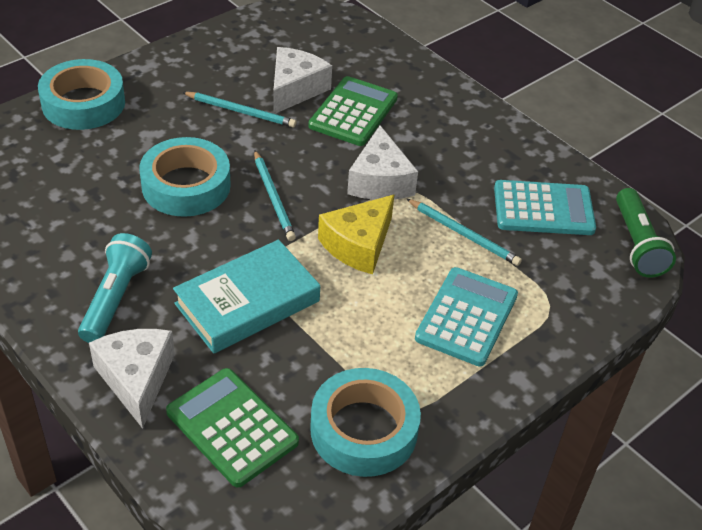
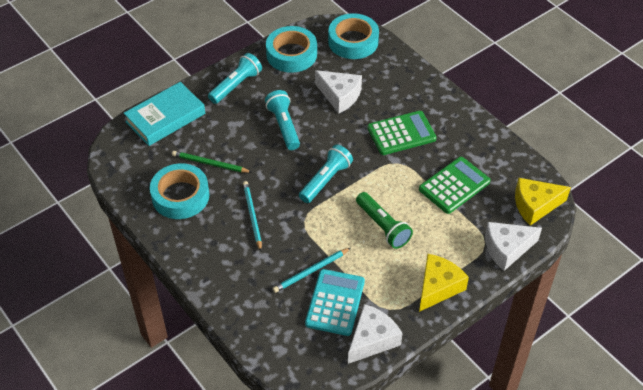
green pencil: 0 -> 1
turquoise calculator: 2 -> 1
turquoise flashlight: 1 -> 3
turquoise pencil: 3 -> 2
yellow cheese: 1 -> 2

